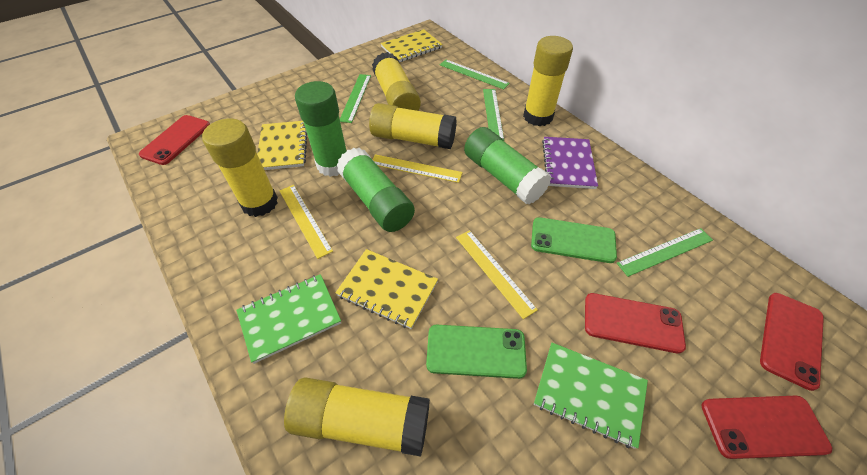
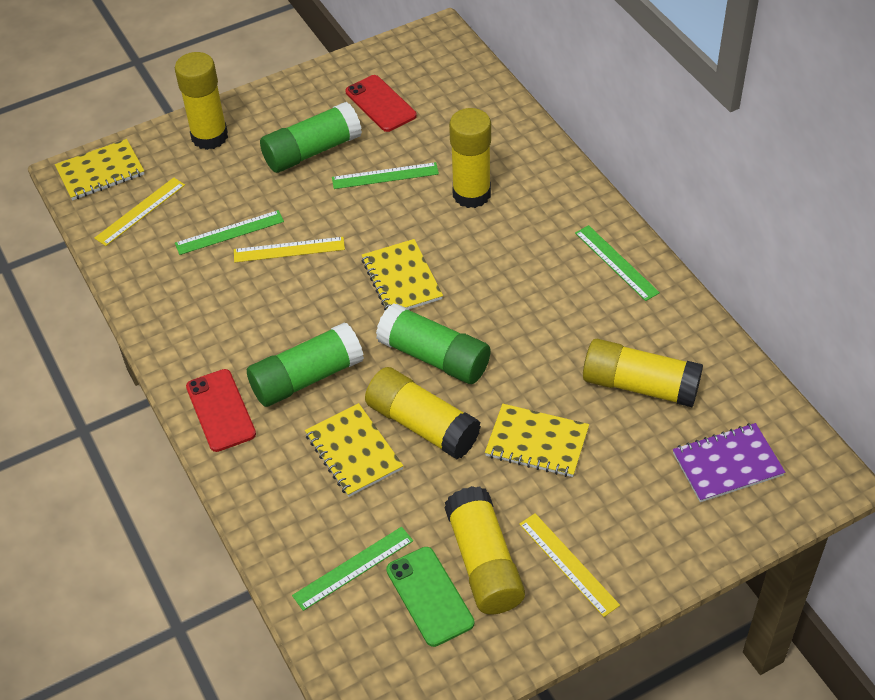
green notebook: 2 -> 0
green phone: 2 -> 1
red phone: 4 -> 2
yellow notebook: 3 -> 4

